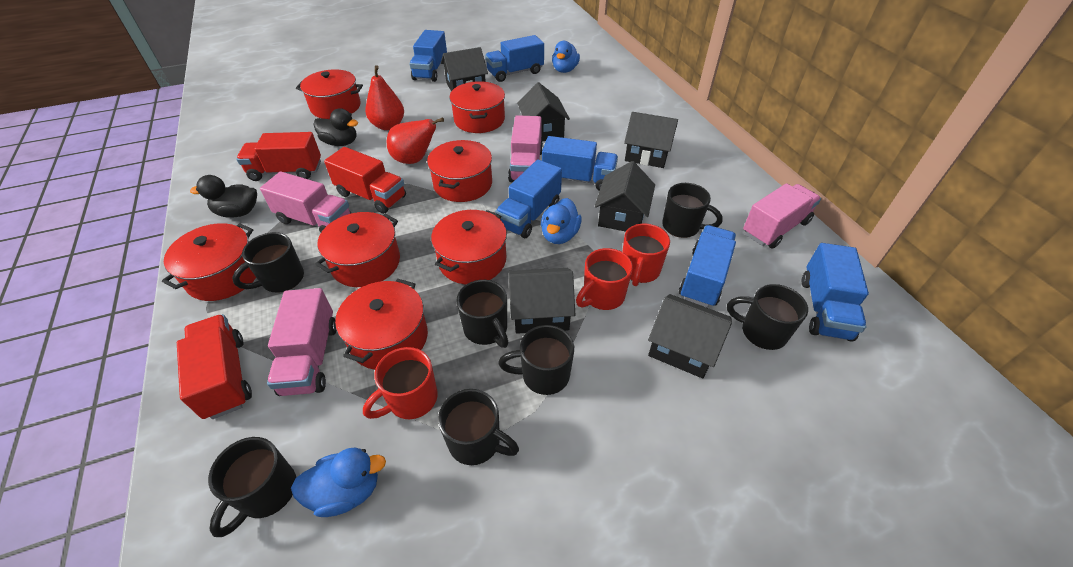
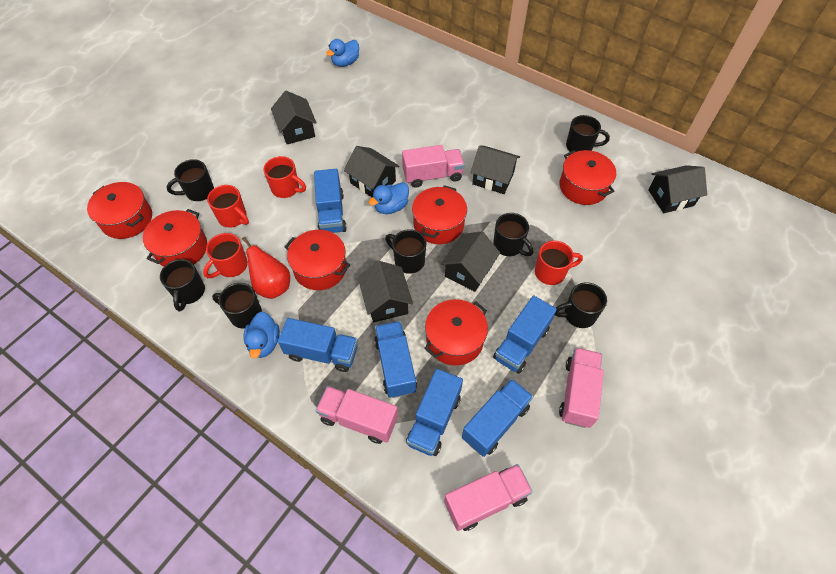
black duck: 2 -> 0
red mug: 3 -> 4
red pear: 2 -> 1
red pot: 7 -> 6
red truck: 3 -> 0

